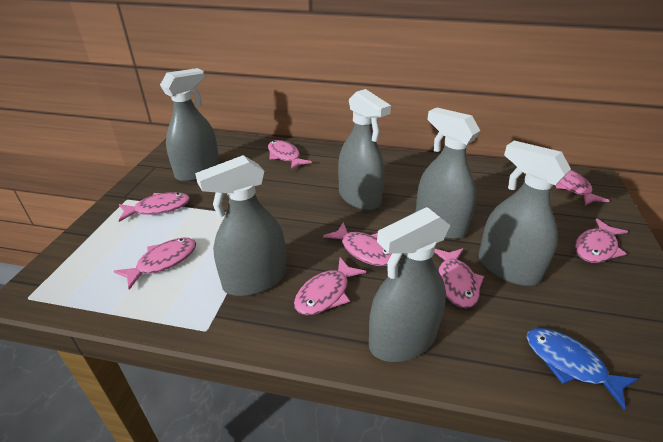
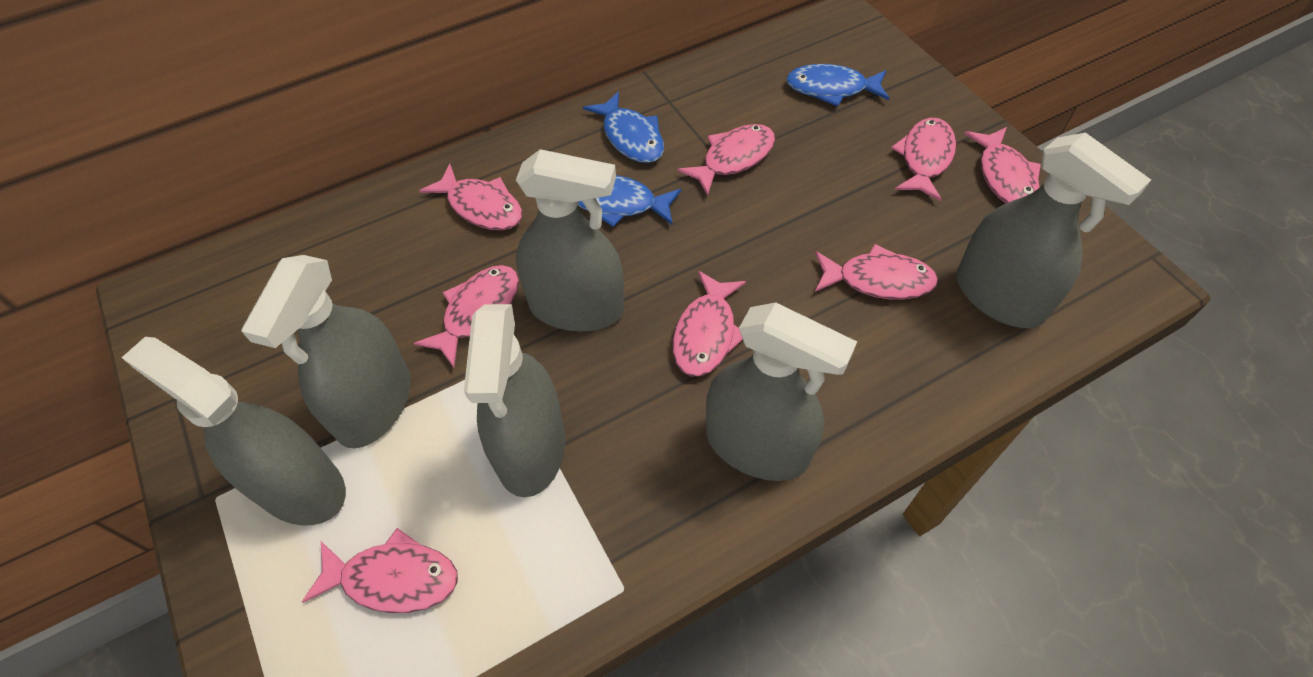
blue fish: 1 -> 3

